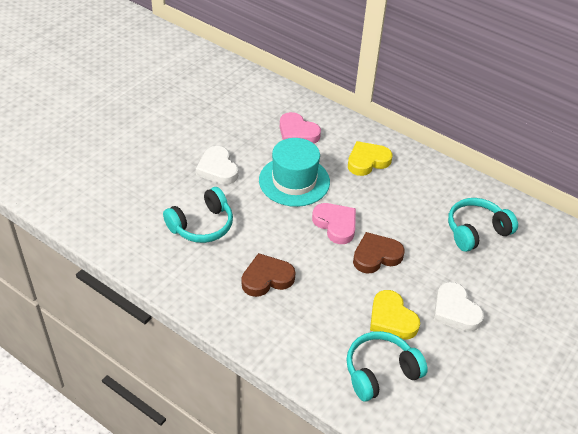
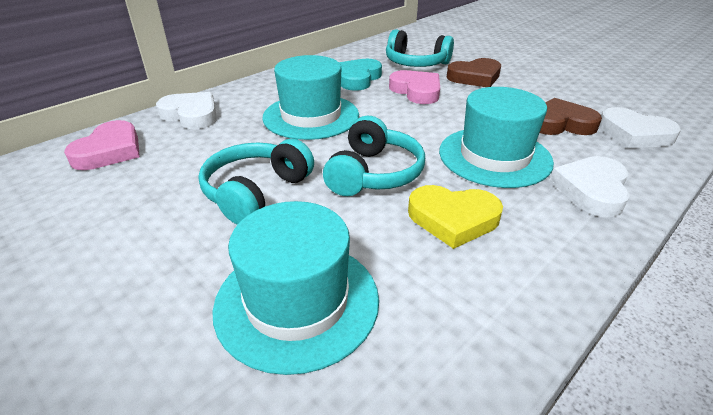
turquoise hat: 1 -> 3
turquoise heart: 0 -> 1
white heart: 2 -> 3
yellow heart: 2 -> 1

